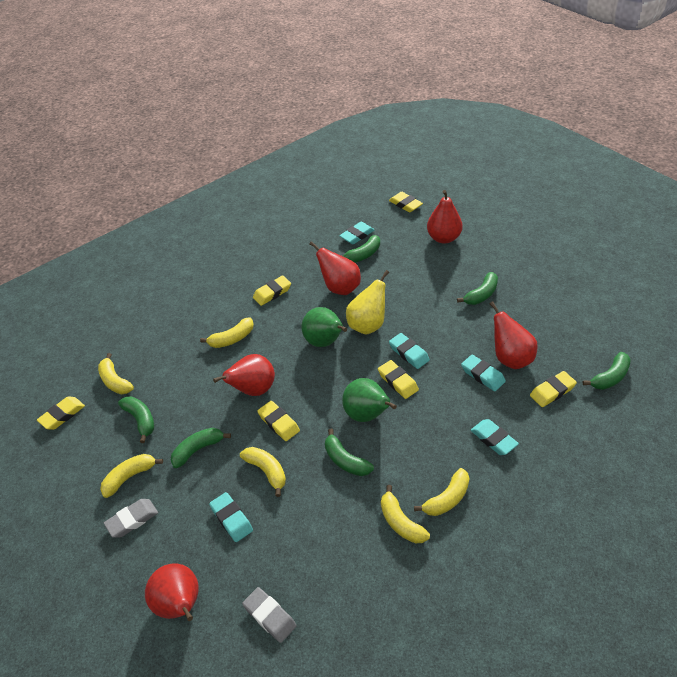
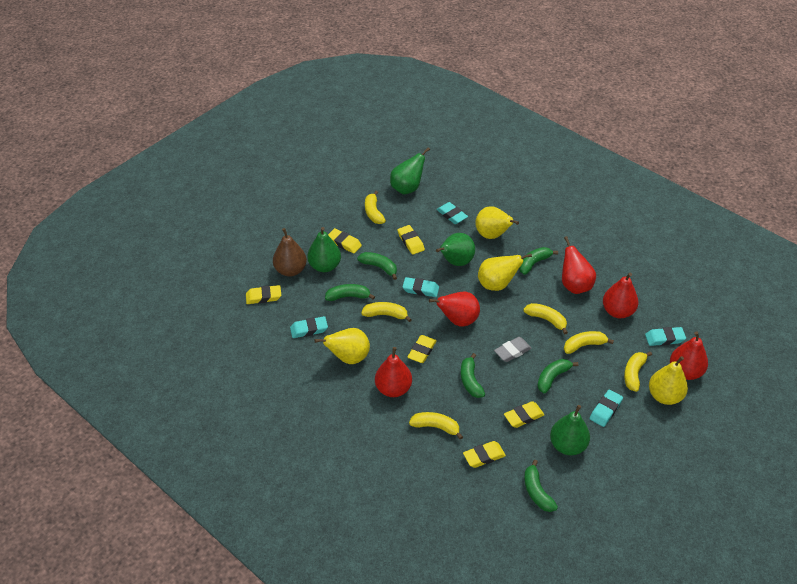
brown pear: 0 -> 1
green pear: 2 -> 4
grey eraser: 2 -> 1
yellow pear: 1 -> 4

